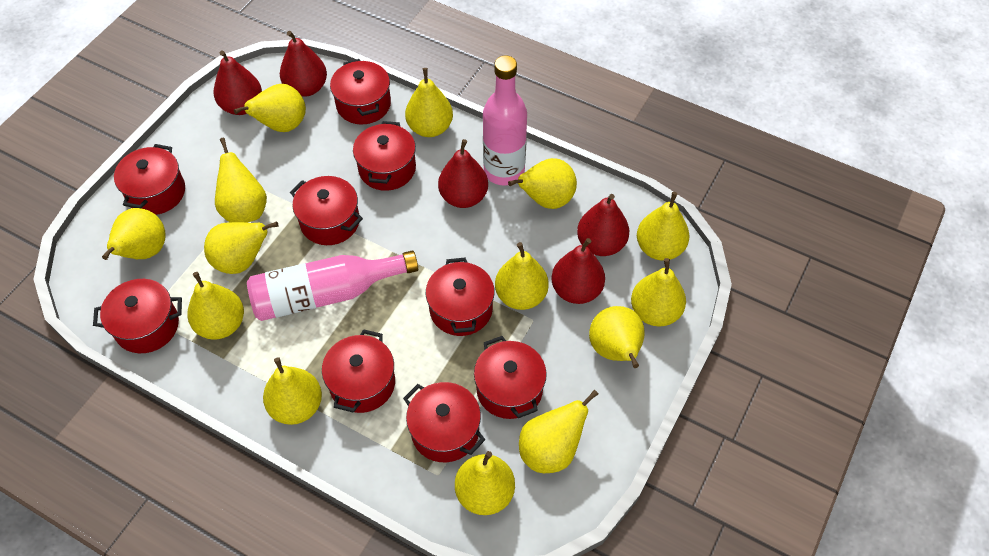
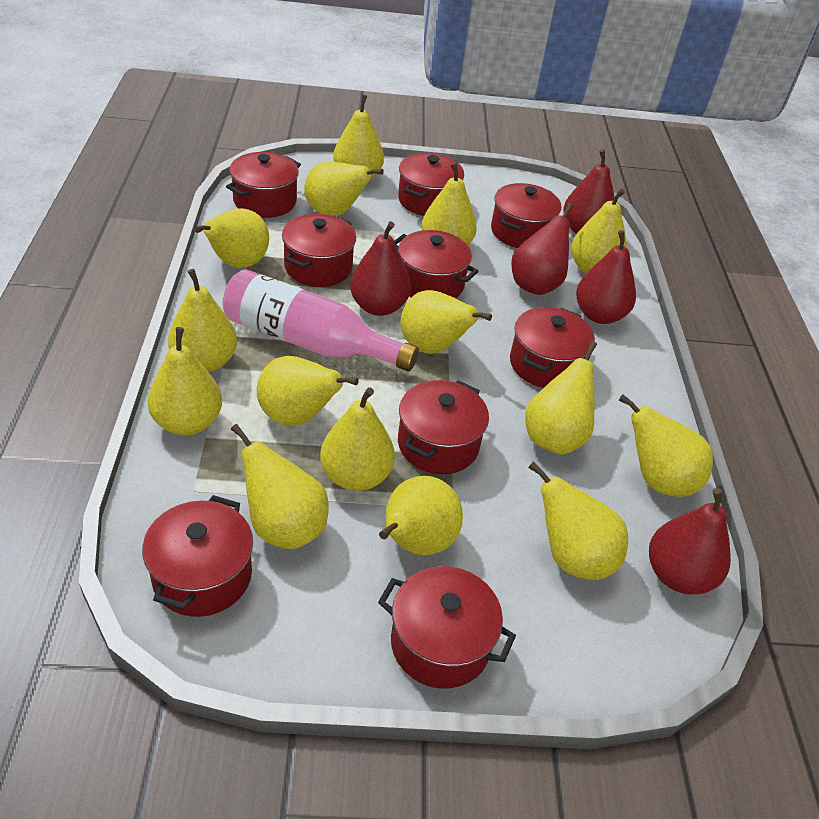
pink bottle: 2 -> 1
yellow pear: 14 -> 15

